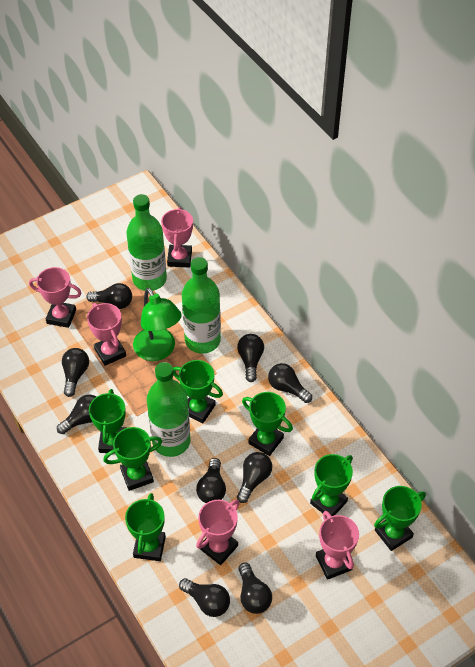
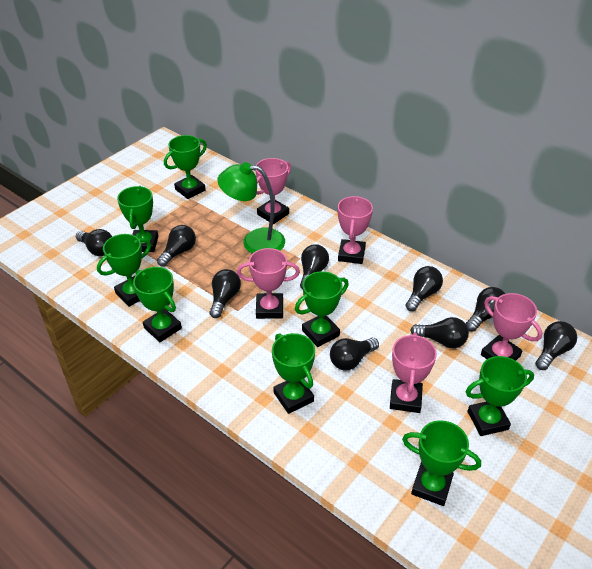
green bottle: 3 -> 0
green trophy: 7 -> 8

